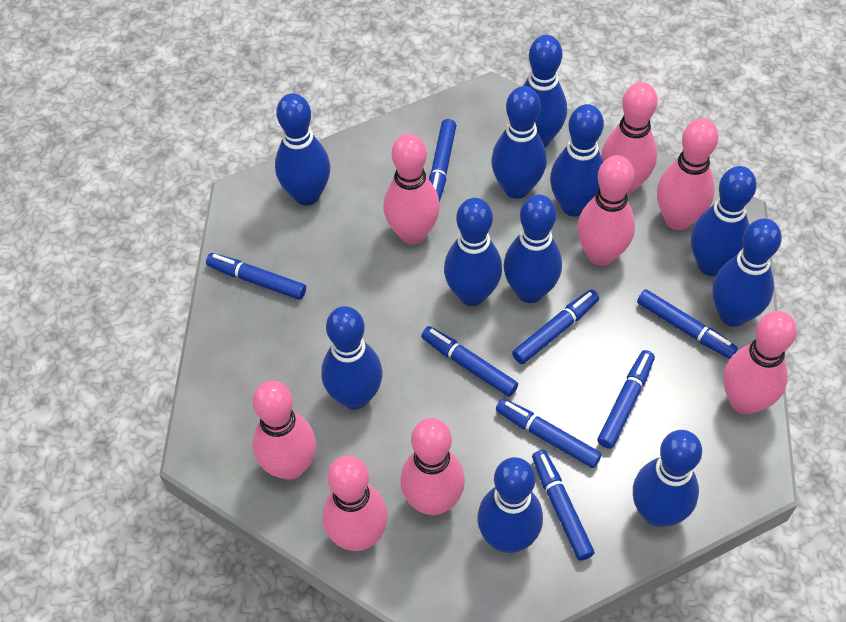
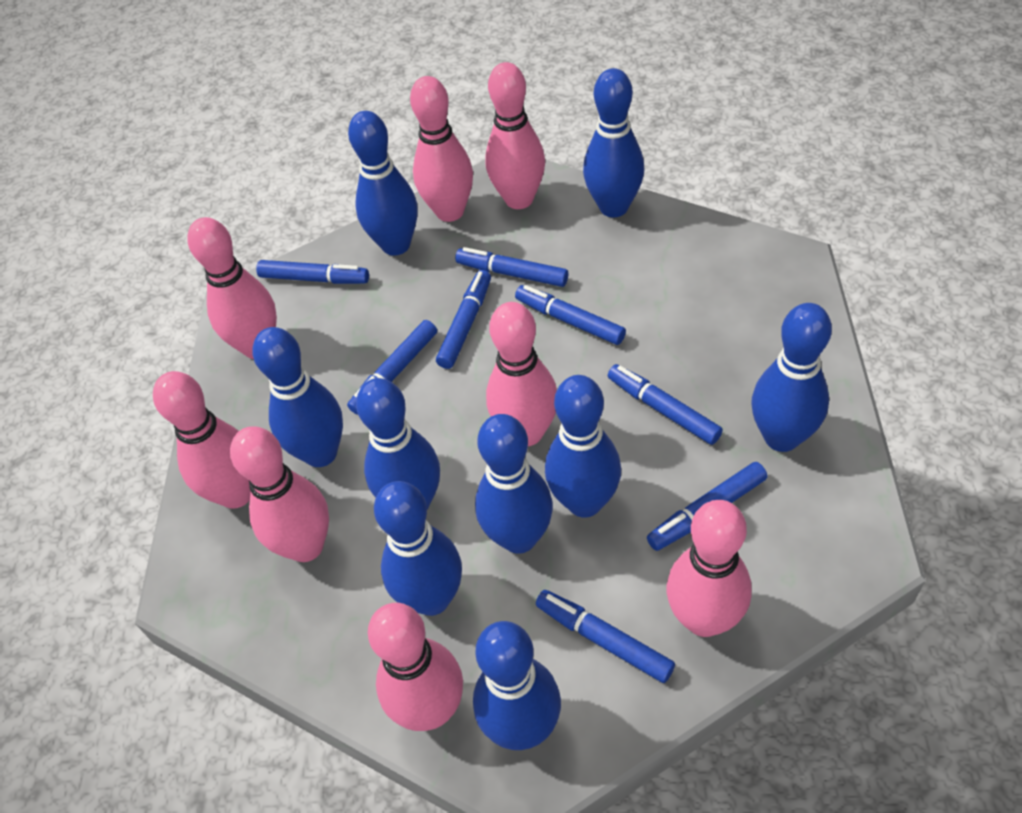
blue bowling pin: 11 -> 9

